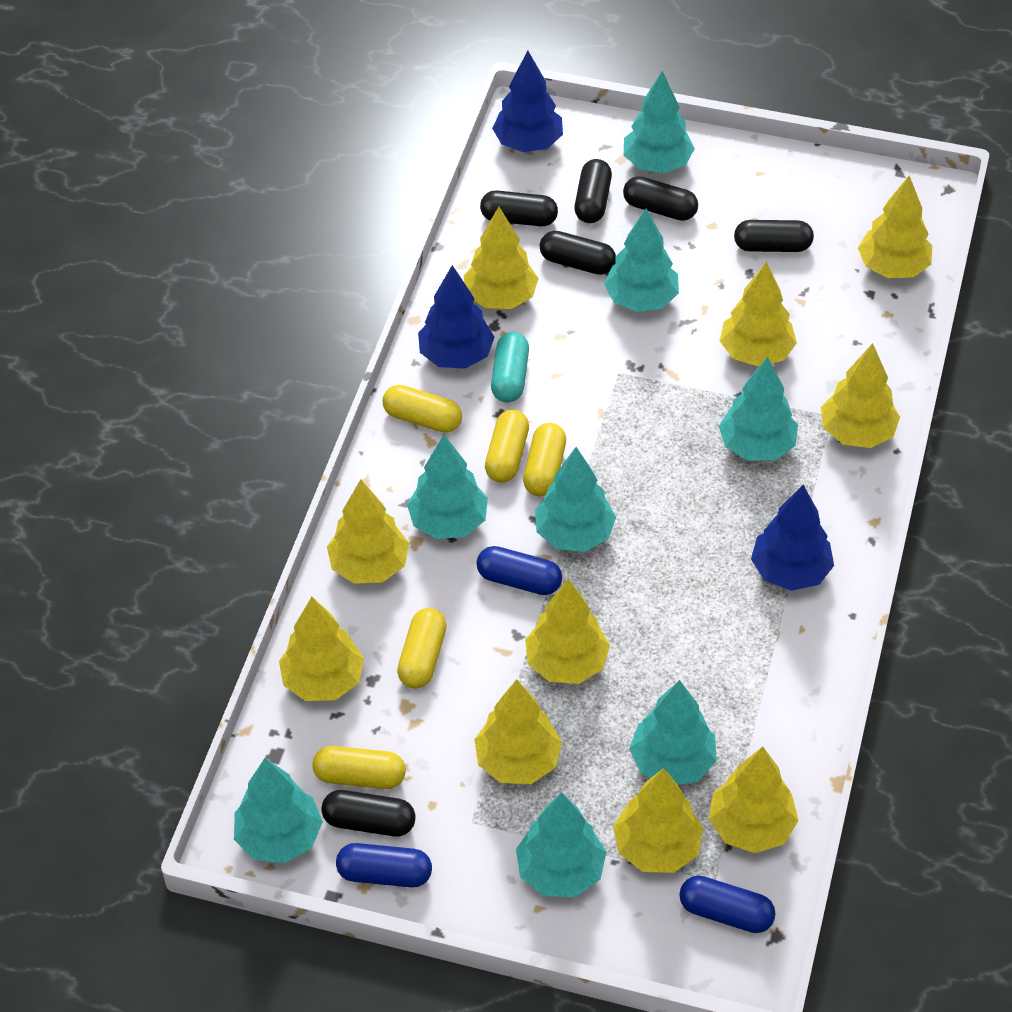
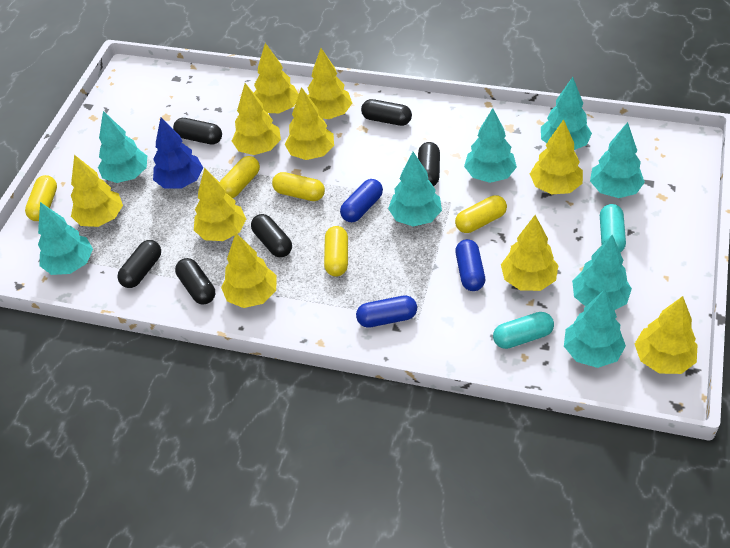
blue tree: 3 -> 1
turquoise capsule: 1 -> 2

